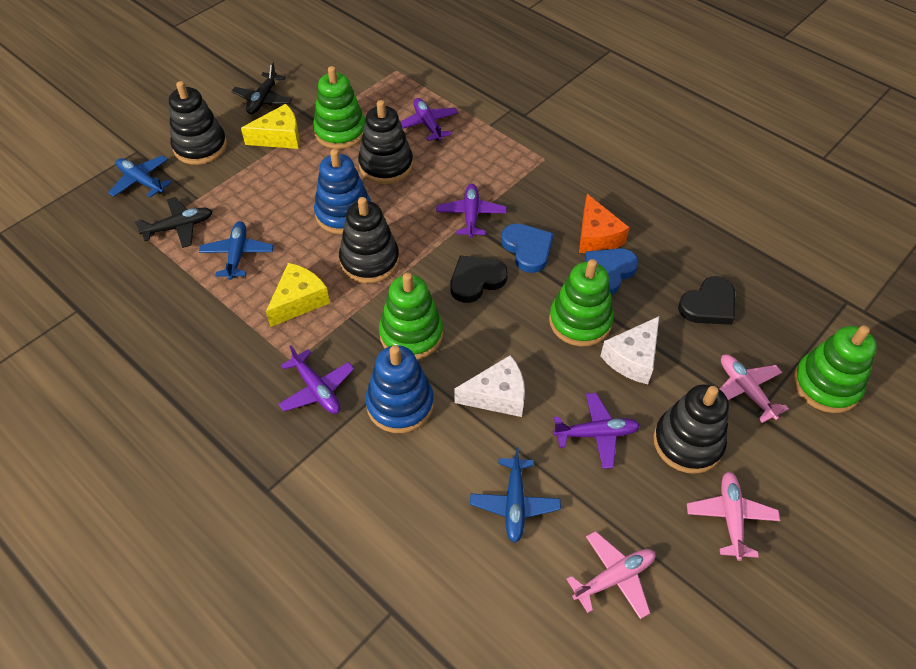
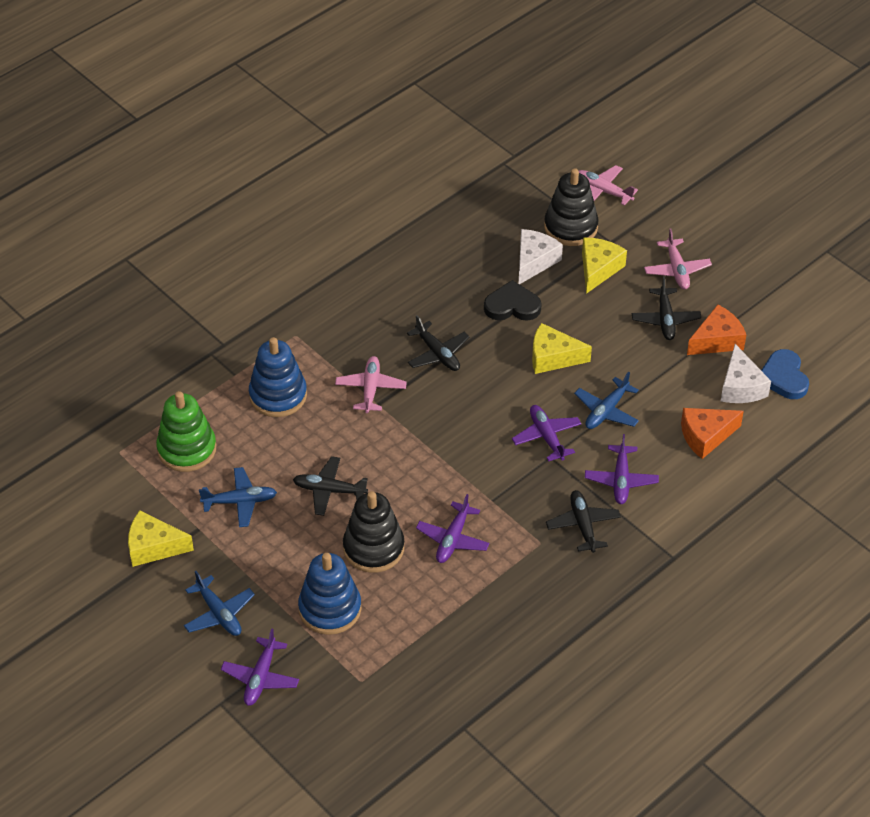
black heart: 2 -> 1
black plane: 2 -> 4
black stacking toy: 4 -> 2
blue heart: 2 -> 1
green stacking toy: 4 -> 1
orange cheese: 1 -> 2
yellow cheese: 2 -> 3

